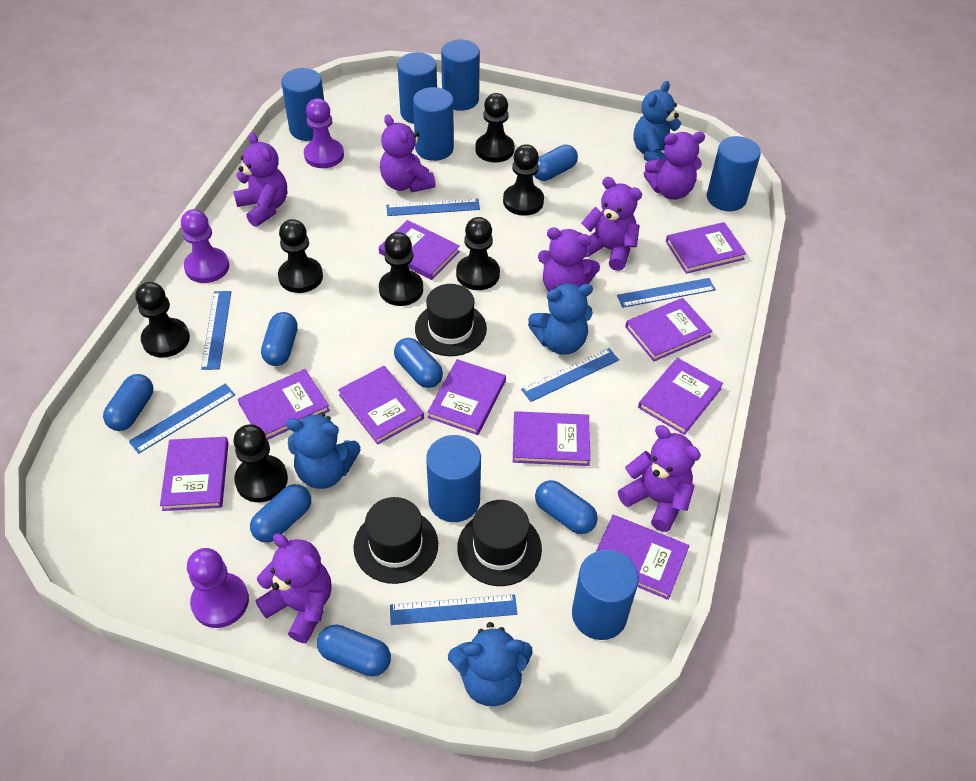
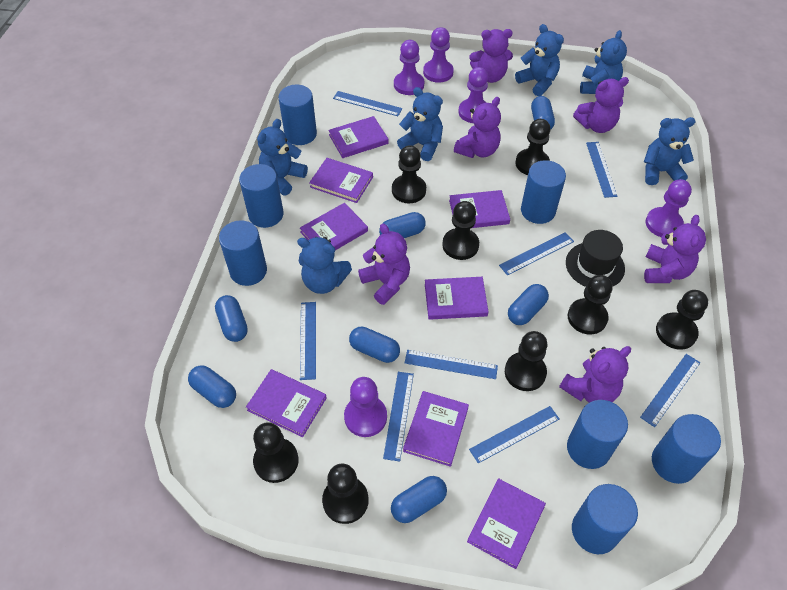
black hat: 3 -> 1
black pawn: 7 -> 8
blue ruler: 6 -> 8
blue teddy bear: 4 -> 6
purple book: 10 -> 8
purple pawn: 3 -> 5
purple teddy bear: 7 -> 6

